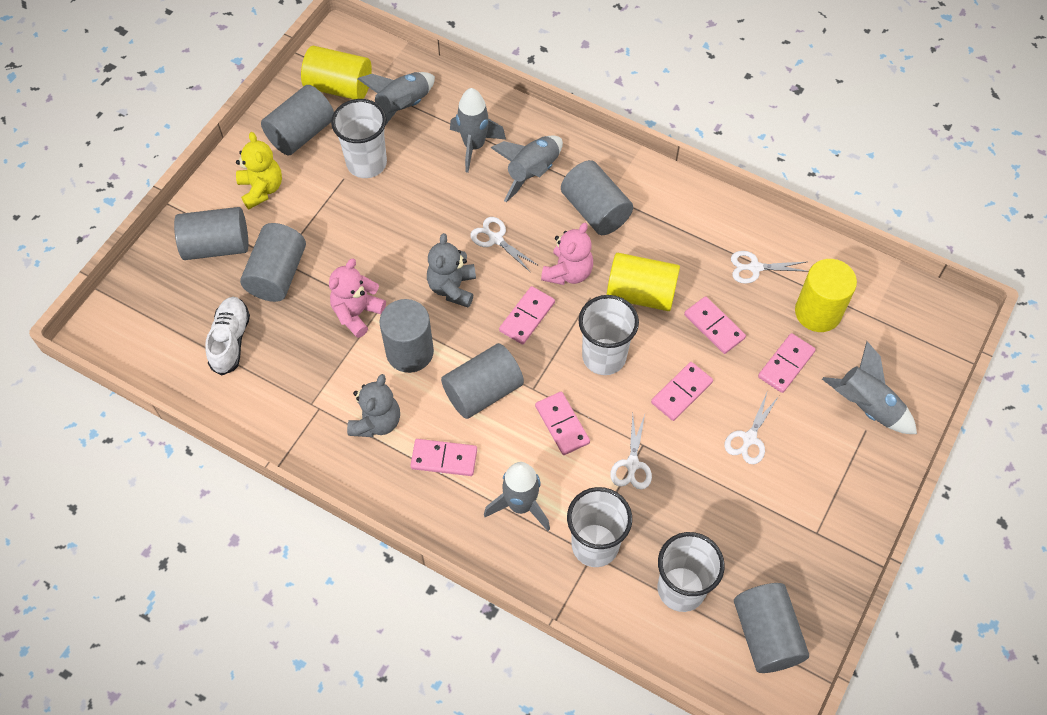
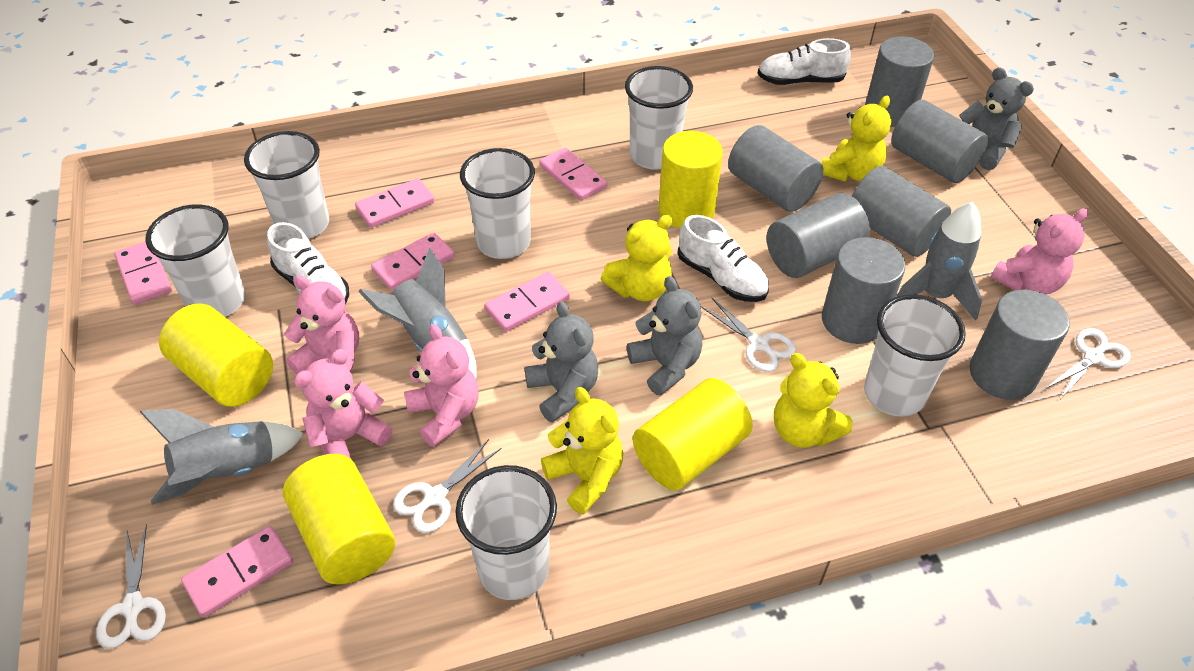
grey rocket: 5 -> 3
grey teddy bear: 2 -> 3
pink teddy bear: 2 -> 4
white cup: 4 -> 6
white shoe: 1 -> 3
yellow cylinder: 3 -> 4
yellow teddy bear: 1 -> 4

